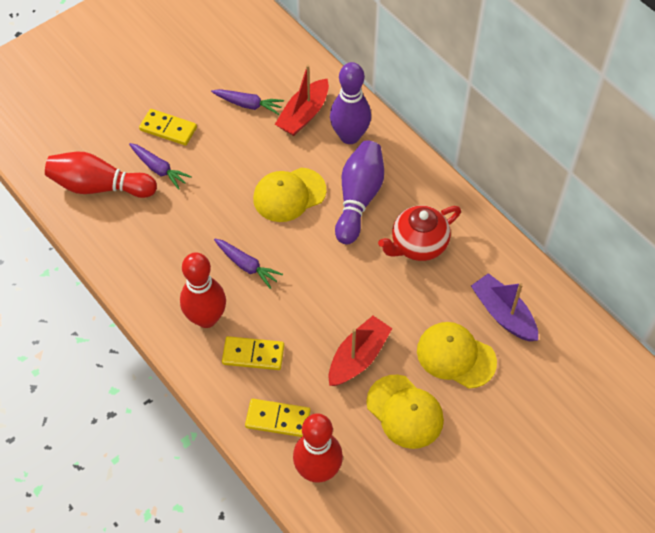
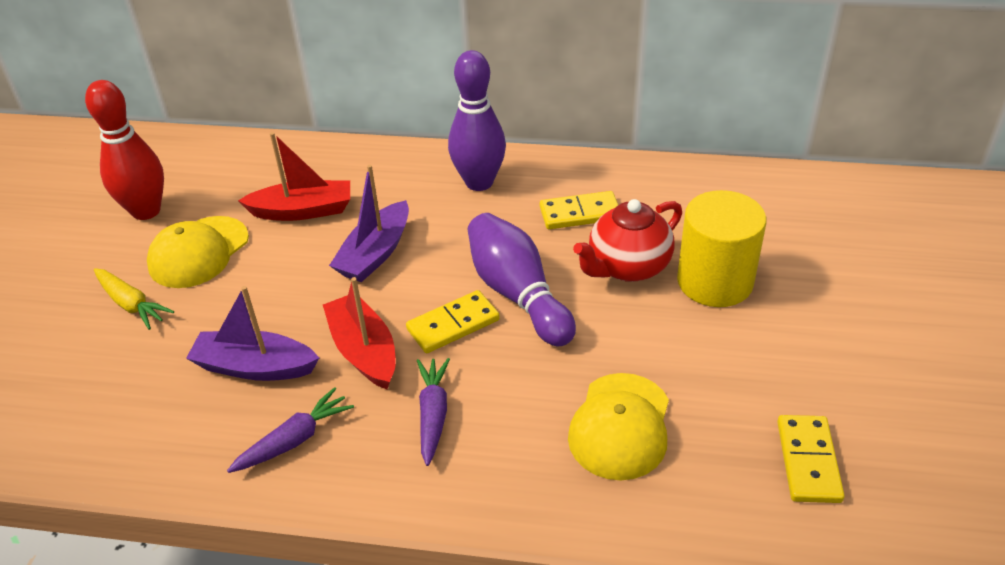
purple boat: 1 -> 2
purple carrot: 3 -> 2
red bowling pin: 3 -> 1
yellow cap: 3 -> 2
yellow carrot: 0 -> 1
yellow cylinder: 0 -> 1

